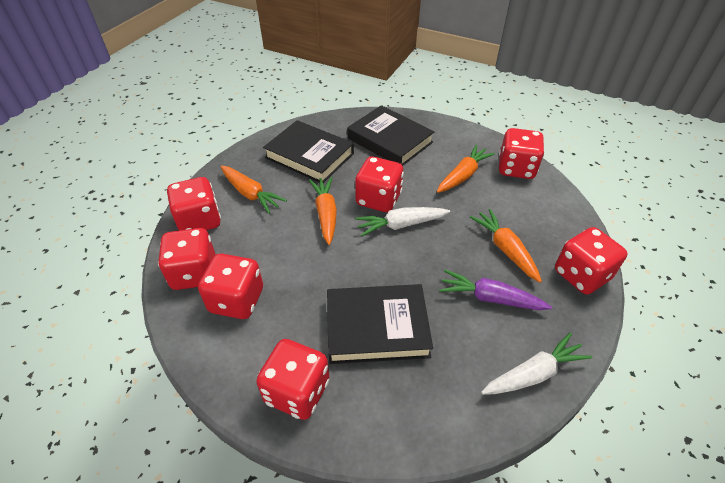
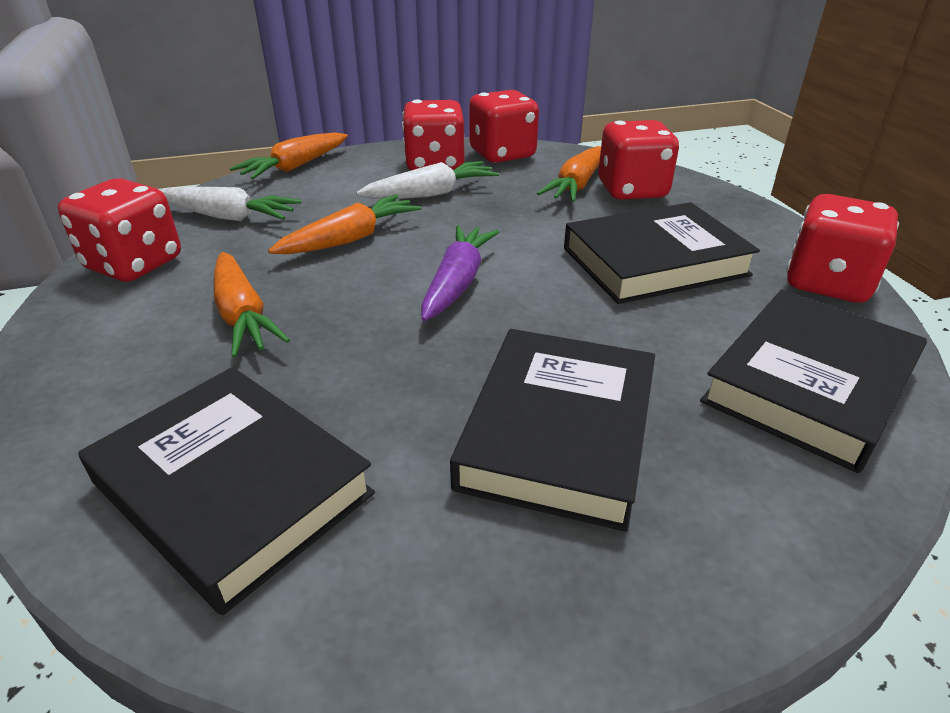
black book: 3 -> 4
red dice: 7 -> 5

